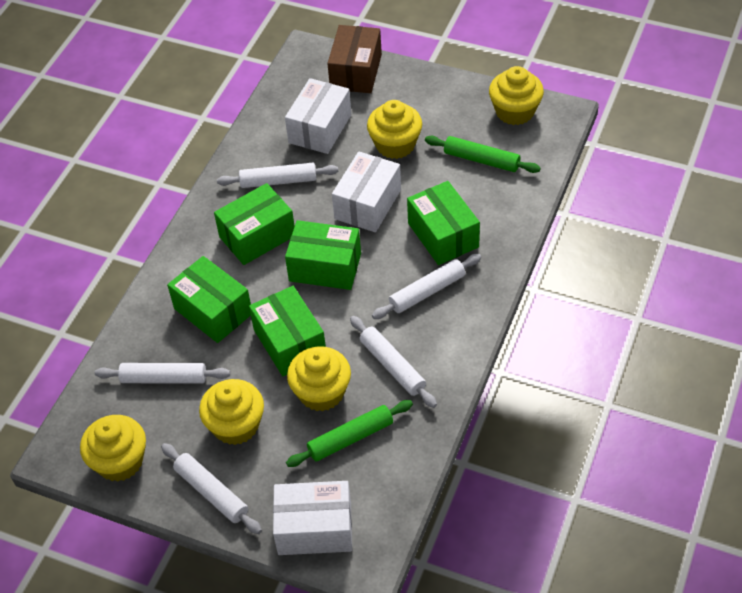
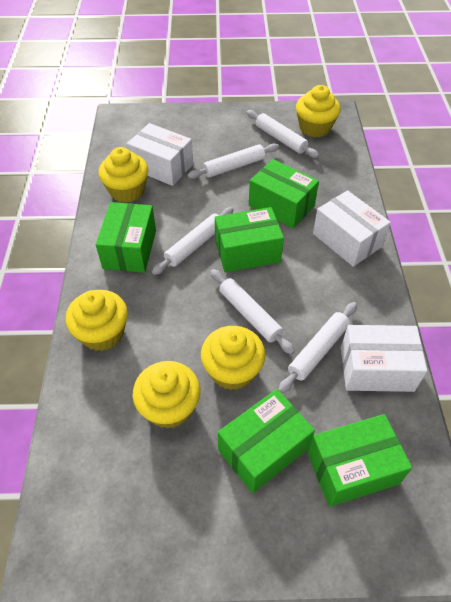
brown box: 1 -> 0
green rolling pin: 2 -> 0

